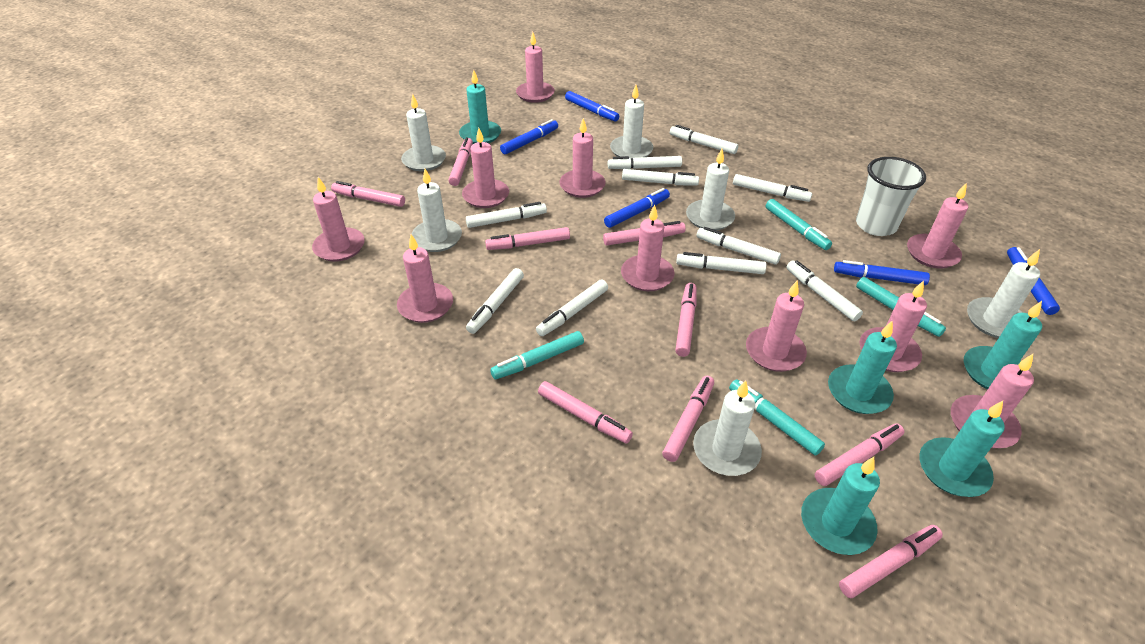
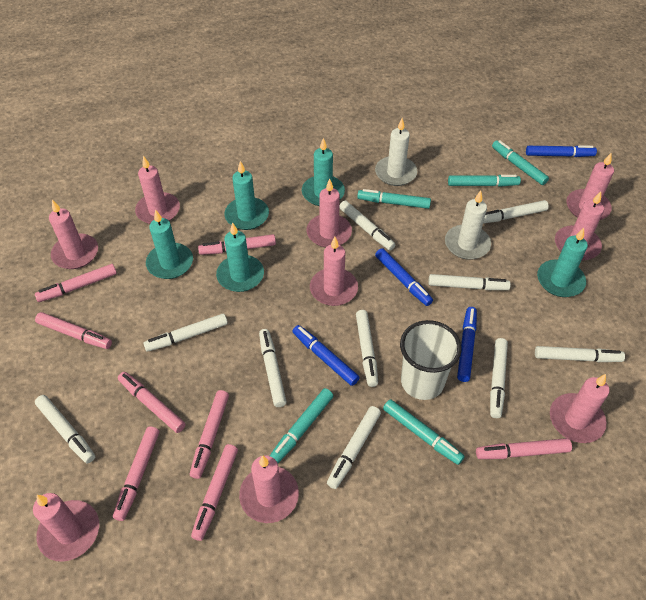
blue marker: 5 -> 4
pink candle: 10 -> 9
pink marker: 9 -> 8
turquoise marker: 4 -> 5
white candle: 6 -> 2

